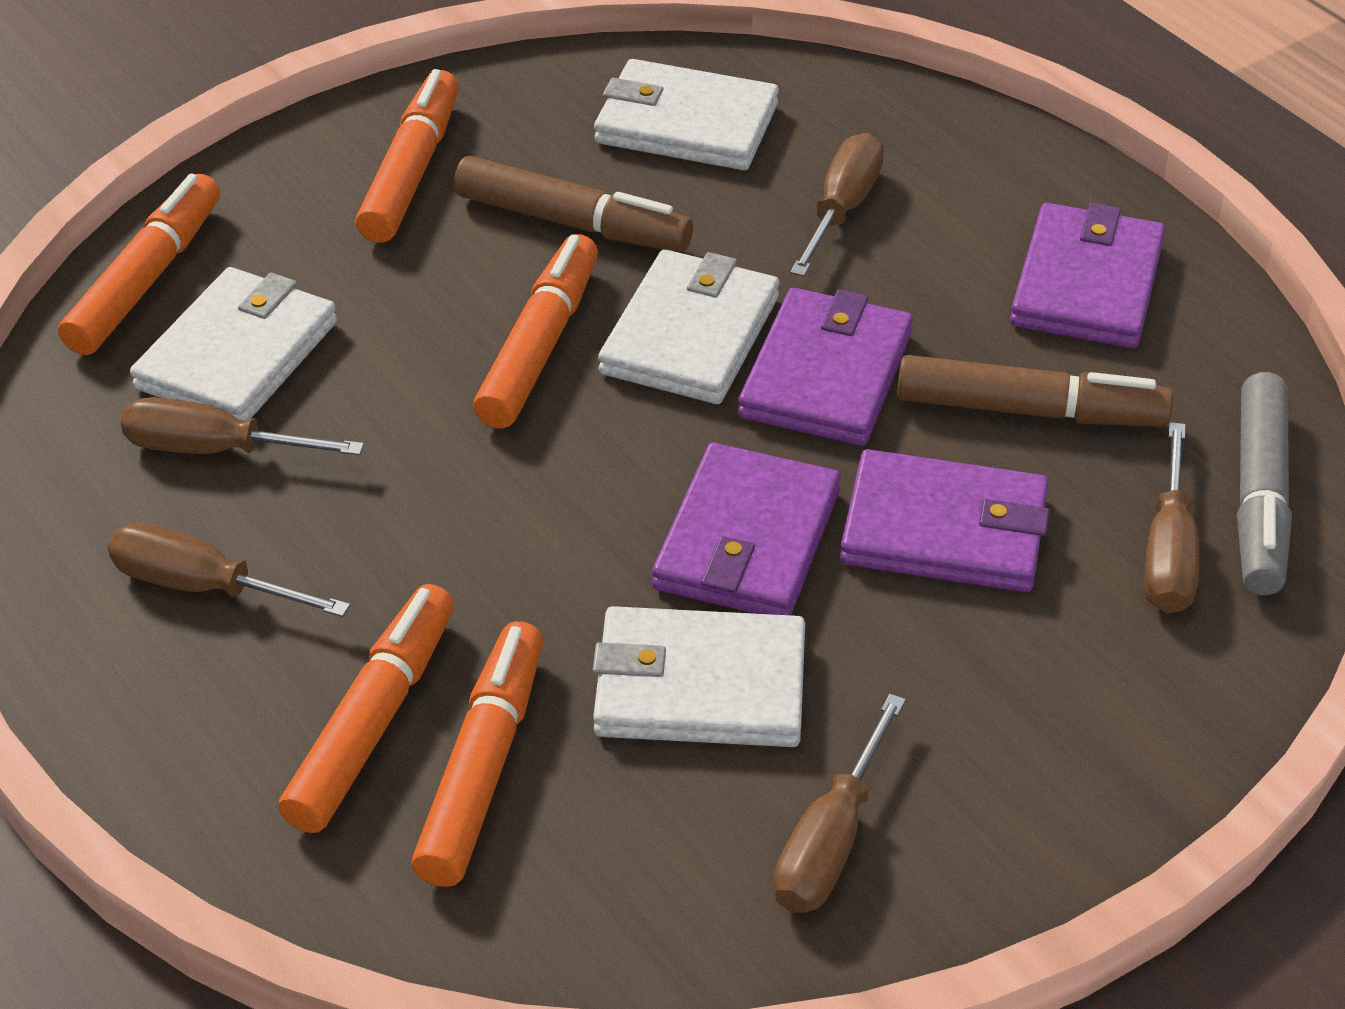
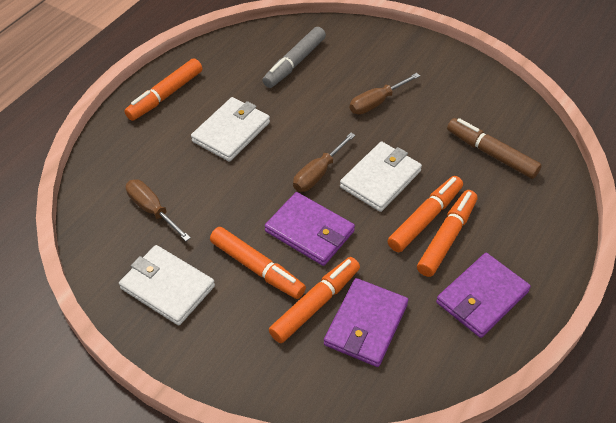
brown marker: 2 -> 1
brown screwdriver: 5 -> 3
purple wallet: 4 -> 3
white wallet: 4 -> 3

